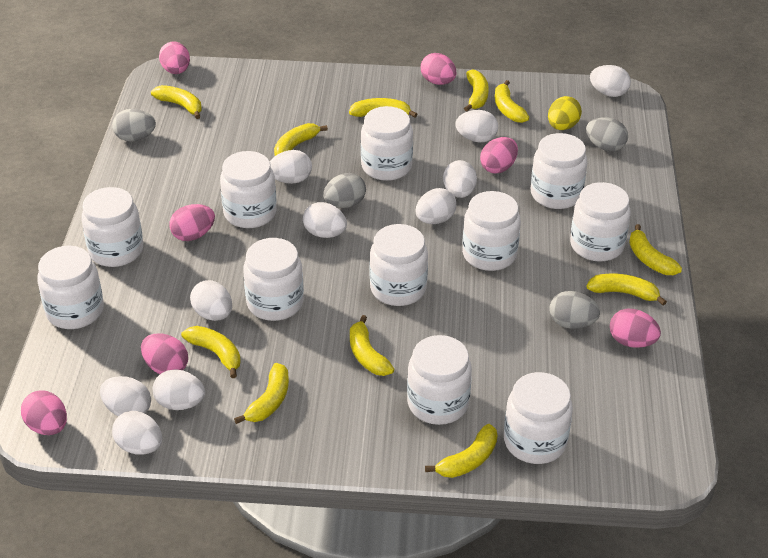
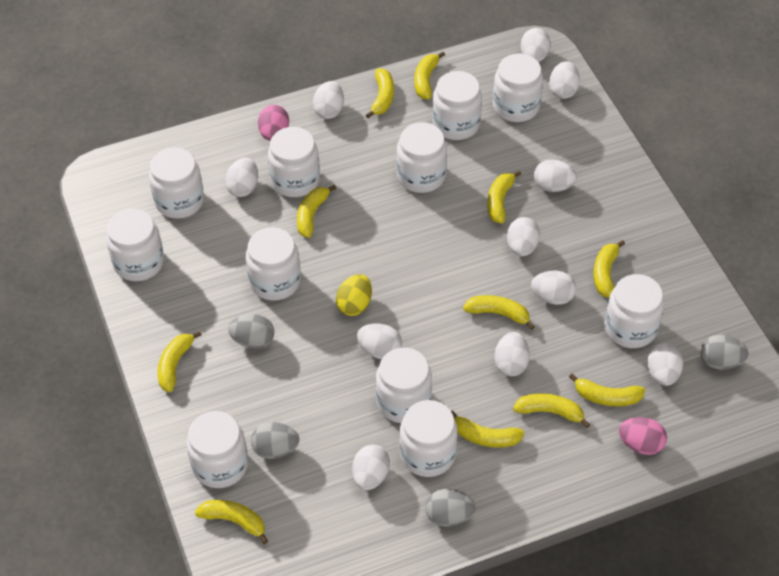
pink egg: 7 -> 2
white egg: 10 -> 11

